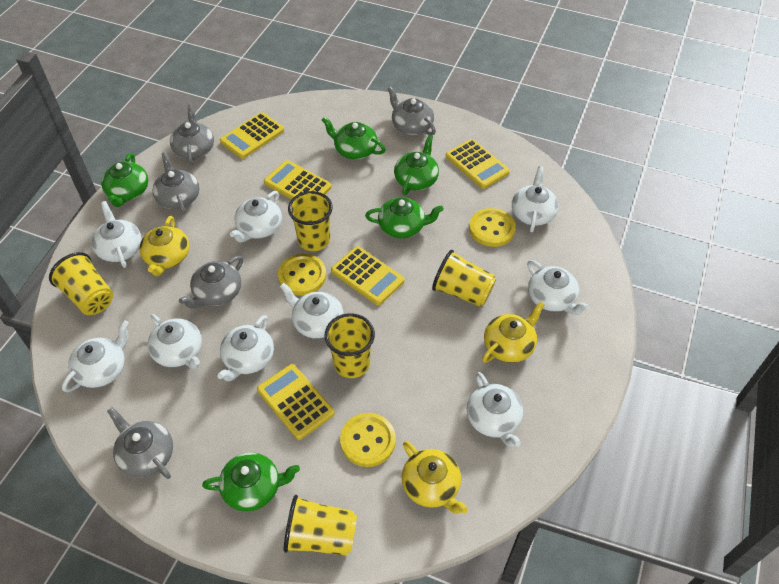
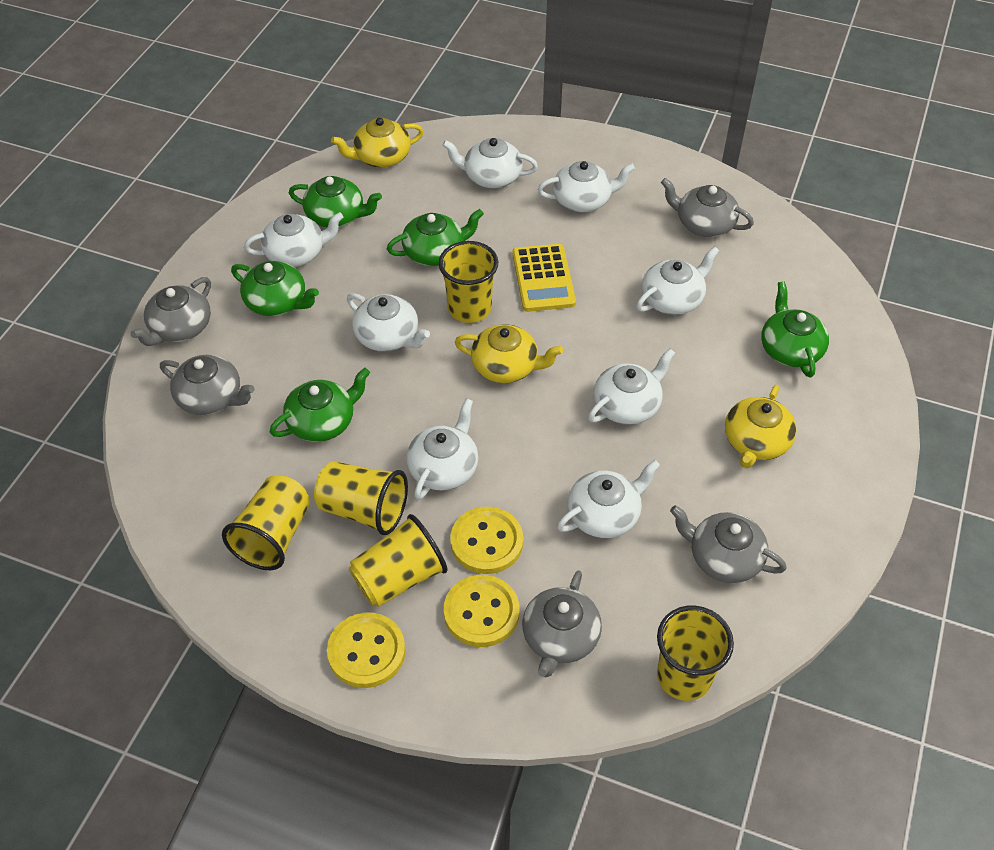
white teapot: 9 -> 8
yellow calculator: 5 -> 1

